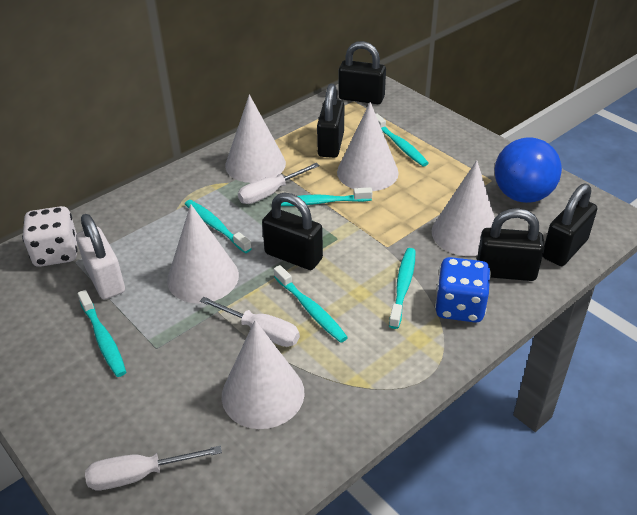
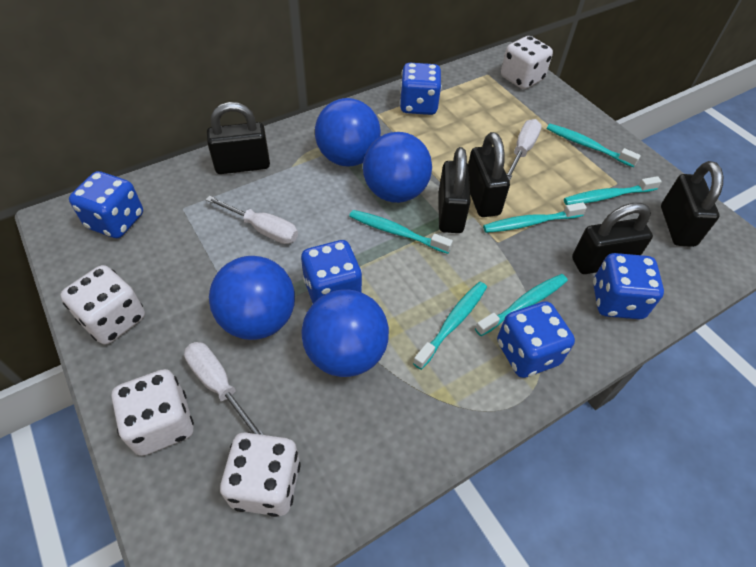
blue ball: 1 -> 4
blue dice: 1 -> 5
white cone: 5 -> 0
white dice: 1 -> 4
white padlock: 1 -> 0

